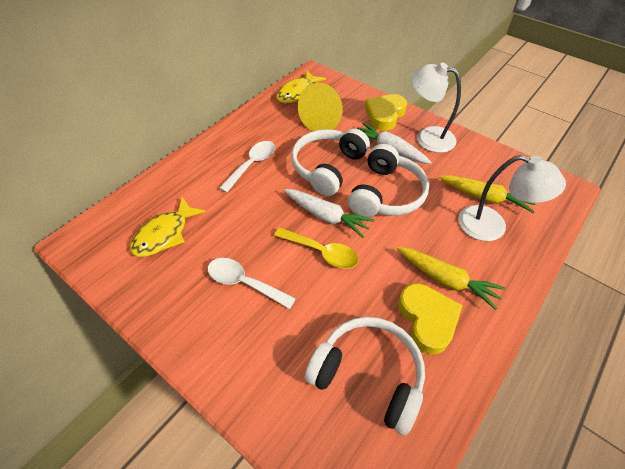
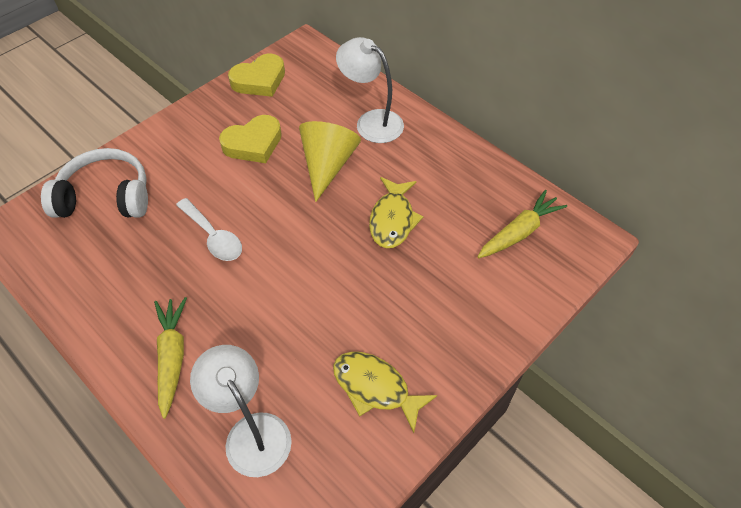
white carrot: 2 -> 0
white headphones: 3 -> 1
white spoon: 2 -> 1
yellow spoon: 1 -> 0

